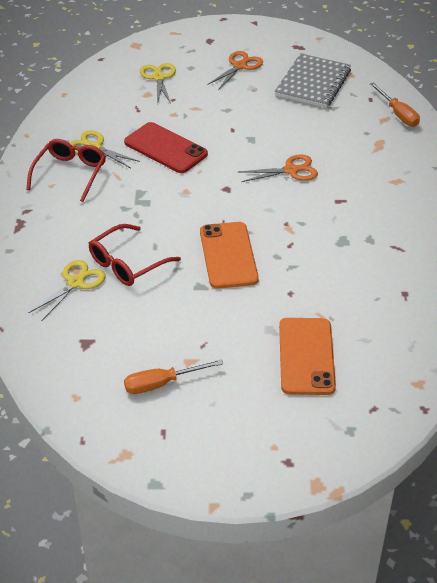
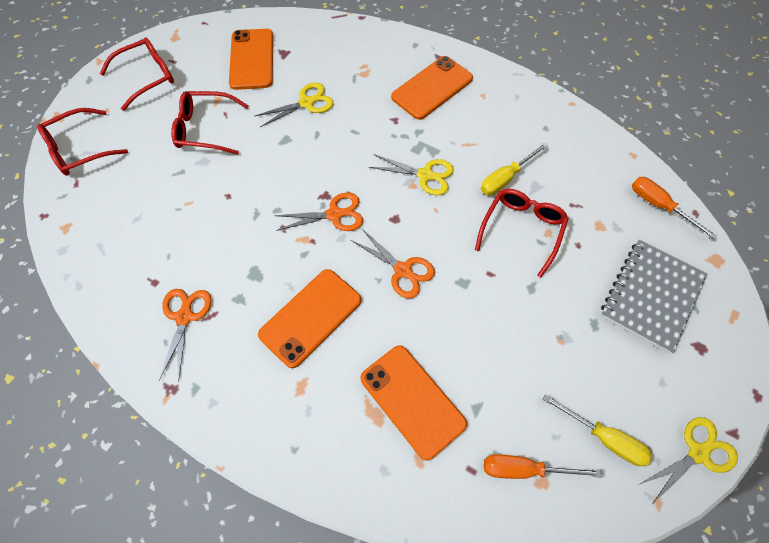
orange phone: 2 -> 4
orange scissors: 2 -> 3
red glasses: 2 -> 4
red phone: 1 -> 0
yellow screwdriver: 0 -> 2

